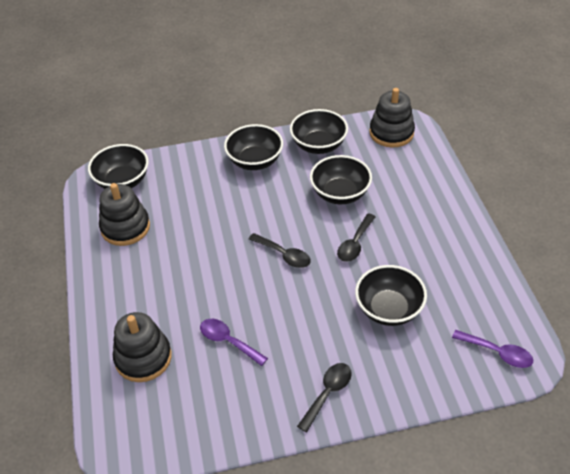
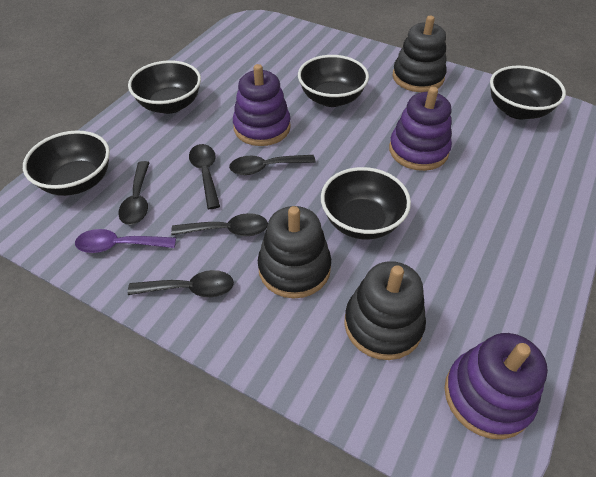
black spoon: 3 -> 5
purple spoon: 2 -> 1
purple stacking toy: 0 -> 3

